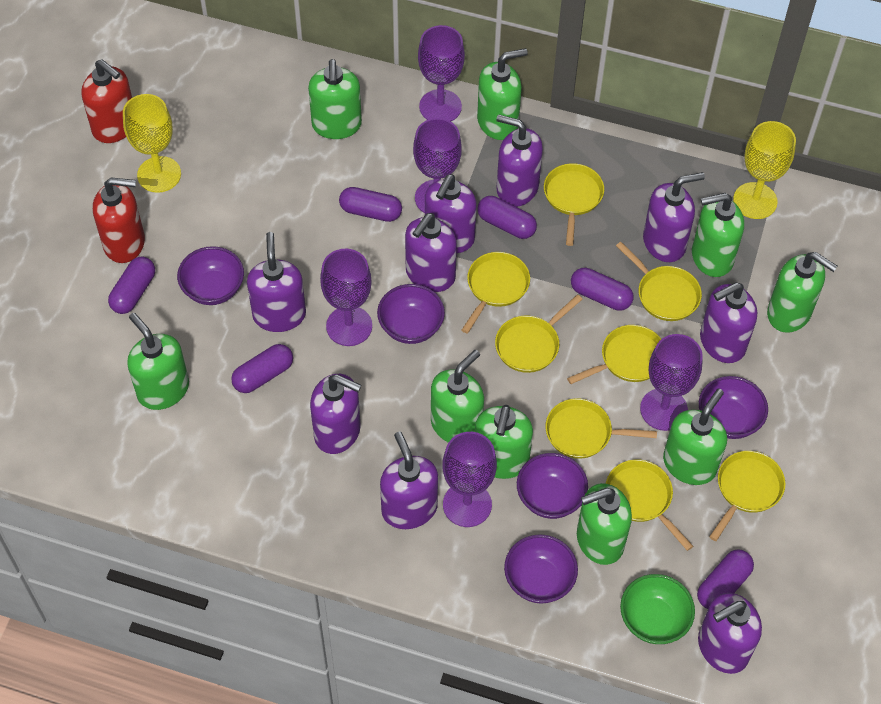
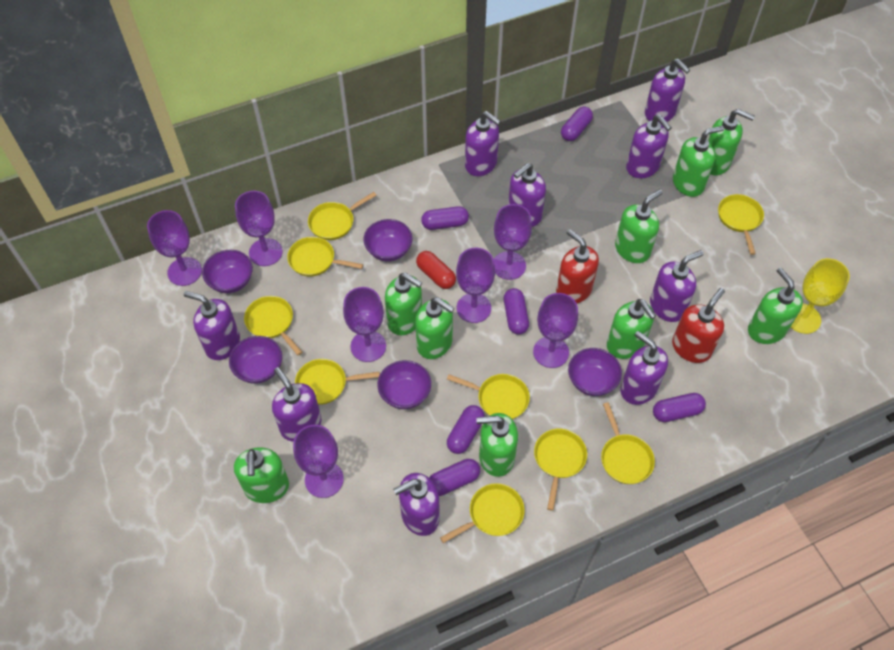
green bowl: 1 -> 0
purple goblet: 5 -> 7
red capsule: 0 -> 1
yellow goblet: 2 -> 1
yellow pan: 8 -> 9

